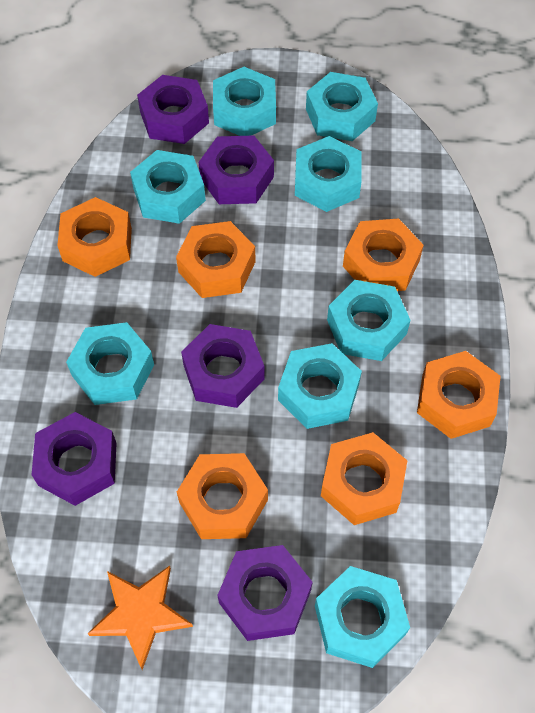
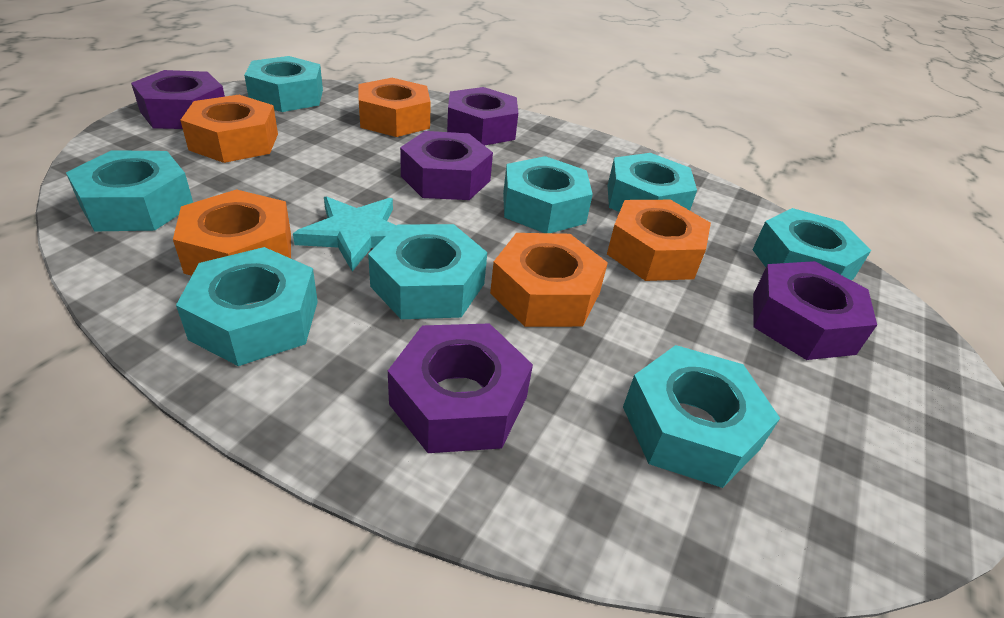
orange nut: 6 -> 5
orange star: 1 -> 0
turquoise star: 0 -> 1

